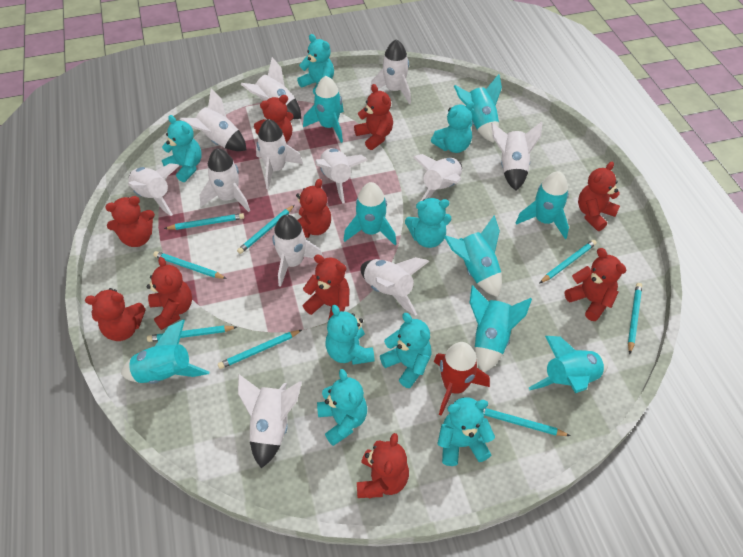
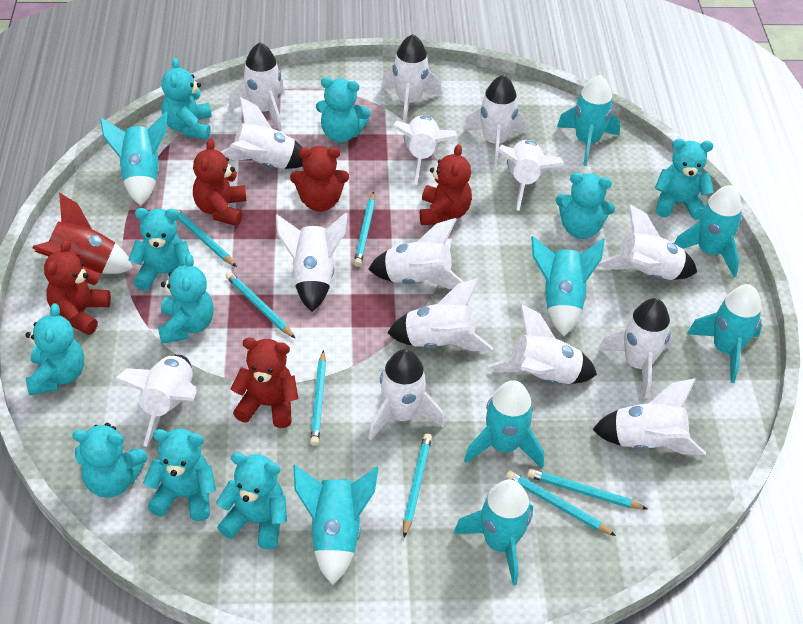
red teddy bear: 10 -> 5
turquoise pencil: 8 -> 7
turquoise teddy bear: 8 -> 10
white rocket: 12 -> 15

